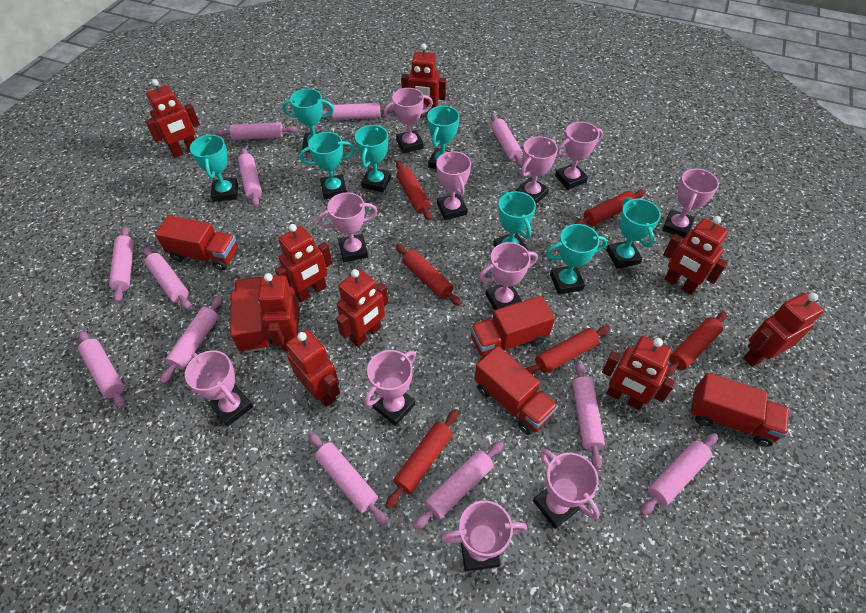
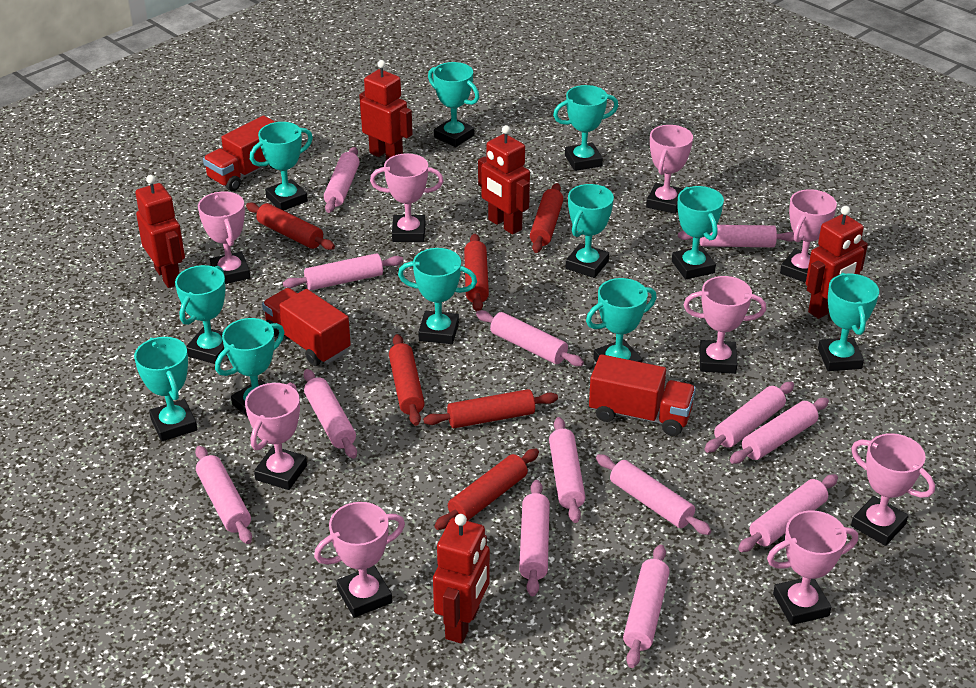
pink rolling pin: 12 -> 13
pink trophy: 11 -> 9
red robot: 9 -> 5
red truck: 5 -> 3
turquoise trophy: 8 -> 11

